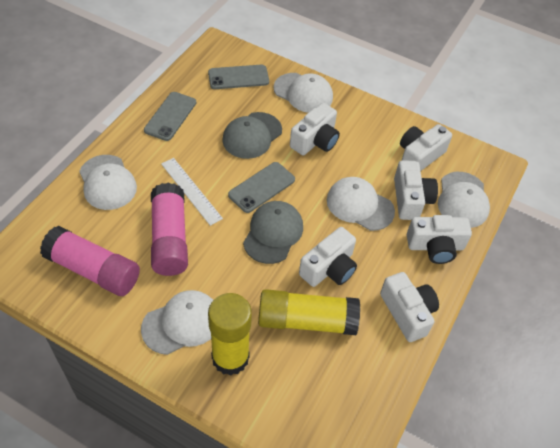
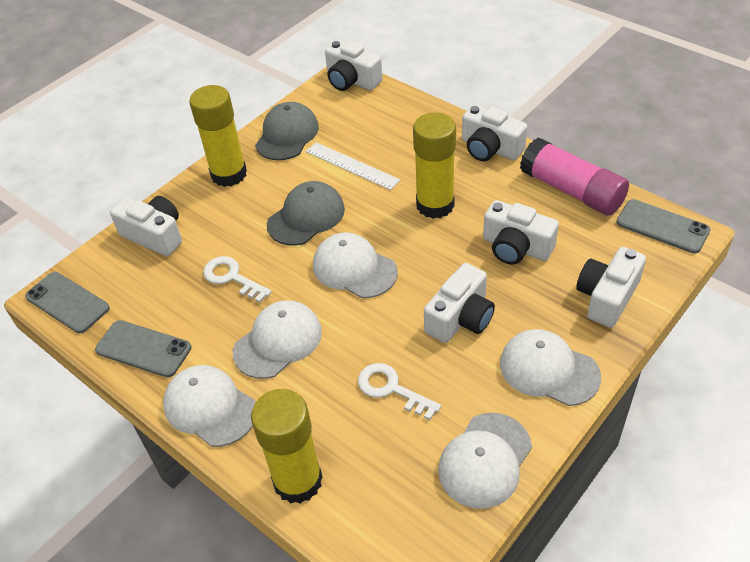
pink glue stick: 2 -> 1
white key: 0 -> 2
yellow glue stick: 2 -> 3

